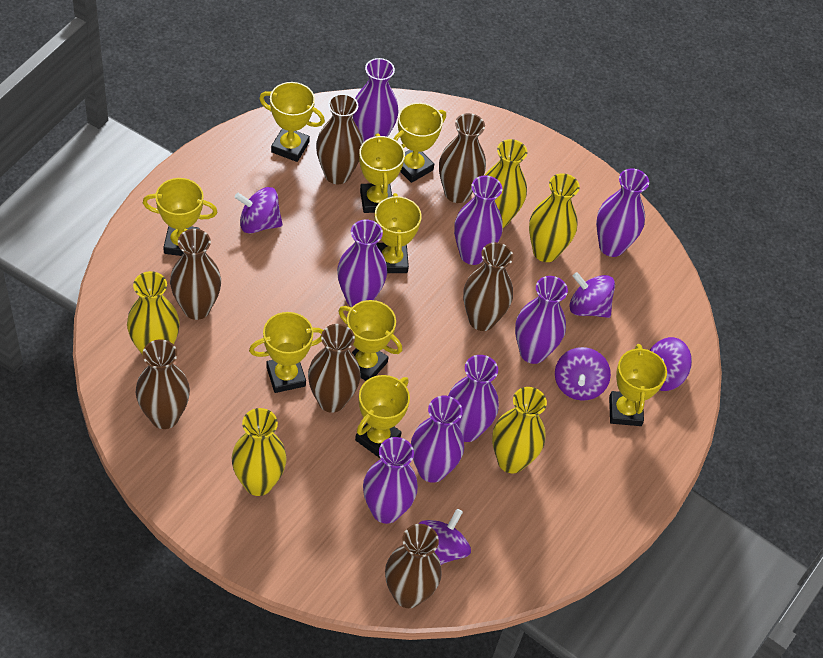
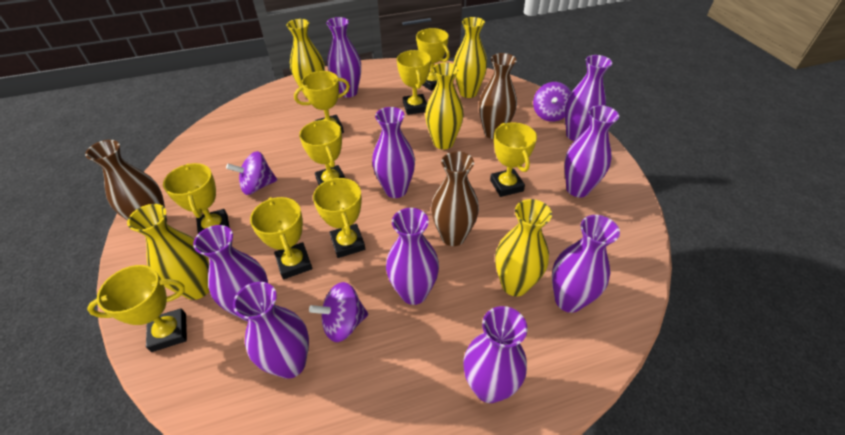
brown vase: 7 -> 3
purple spinning top: 5 -> 3
purple vase: 8 -> 9

